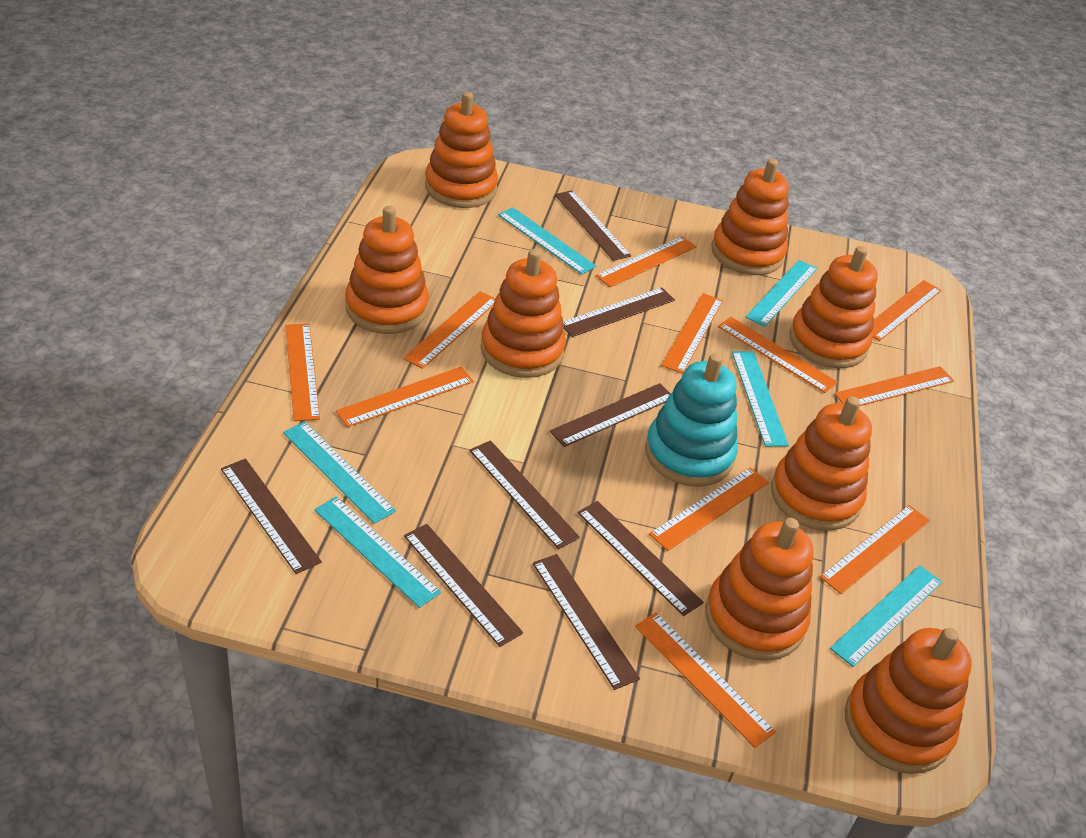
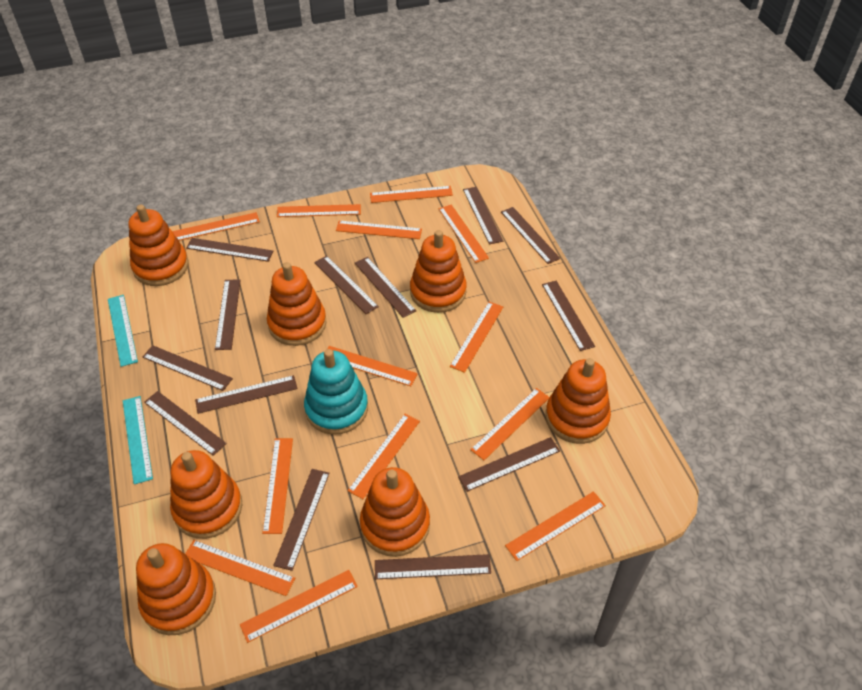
brown ruler: 8 -> 13
orange ruler: 11 -> 13
orange stacking toy: 8 -> 7
turquoise ruler: 6 -> 2

